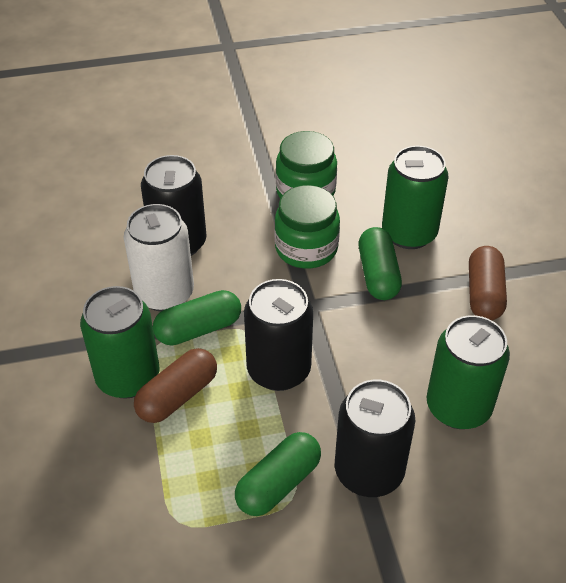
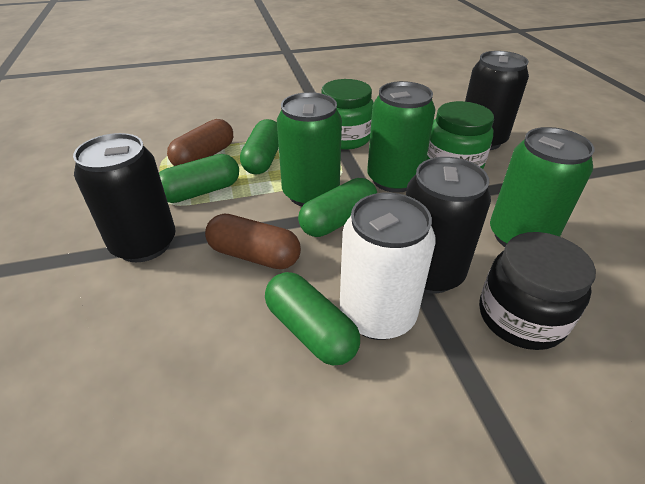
black jar: 0 -> 1
green capsule: 3 -> 4

